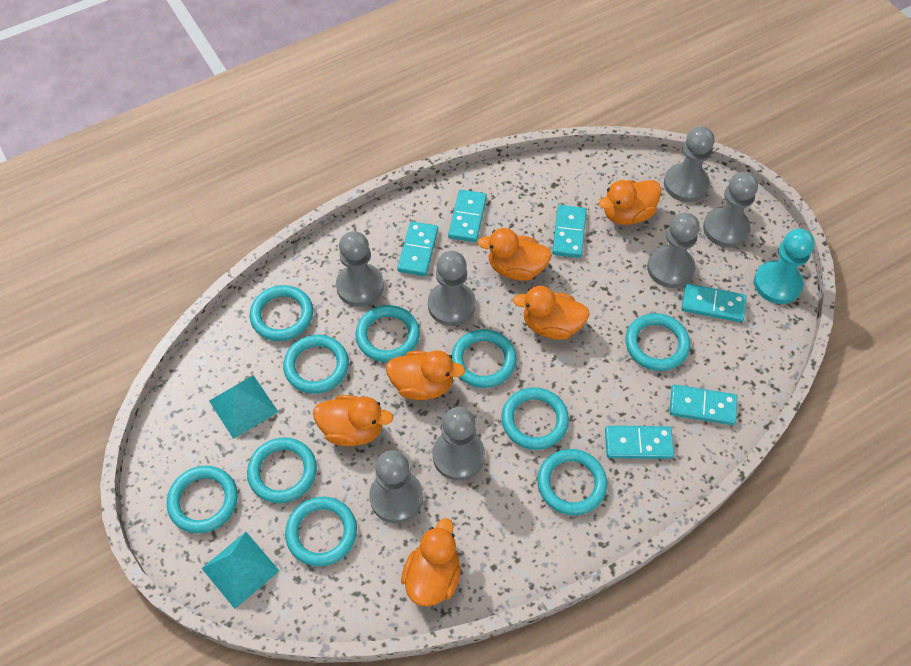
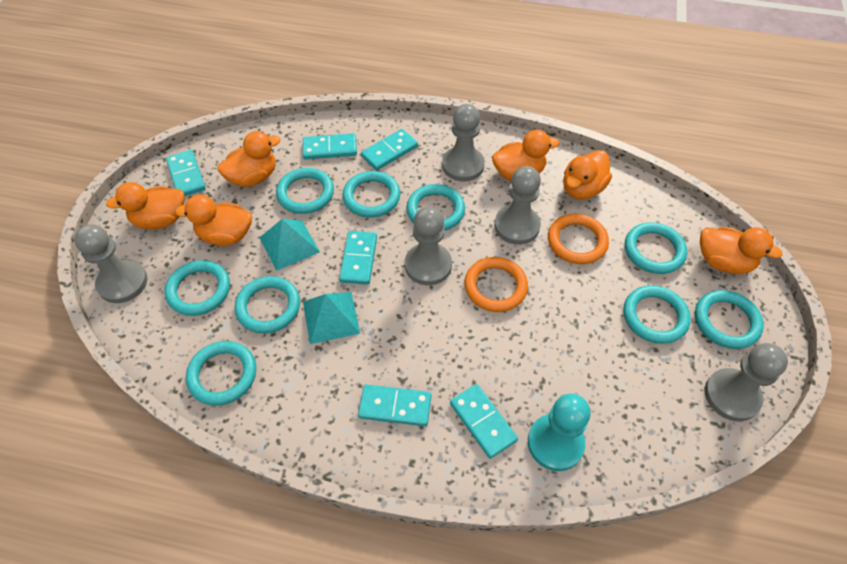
grey pawn: 7 -> 5
orange ring: 0 -> 2
turquoise ring: 10 -> 9

